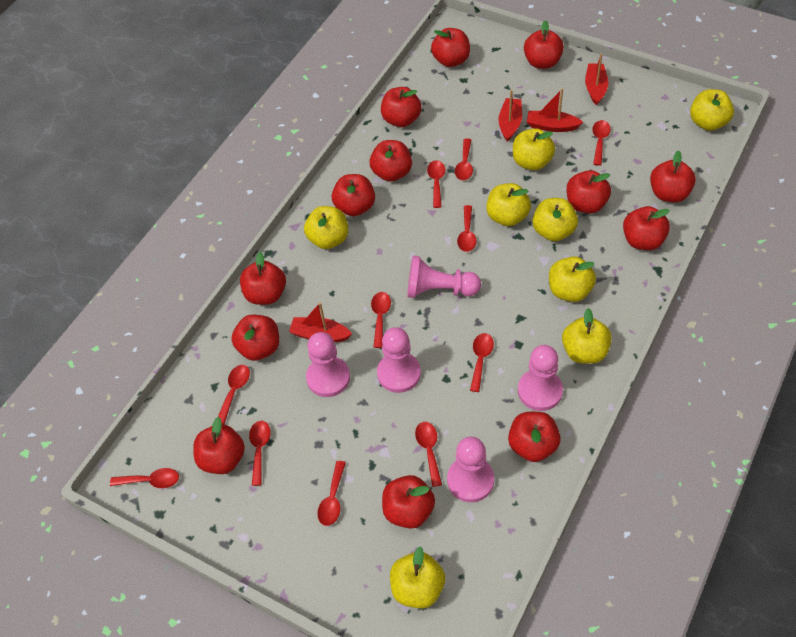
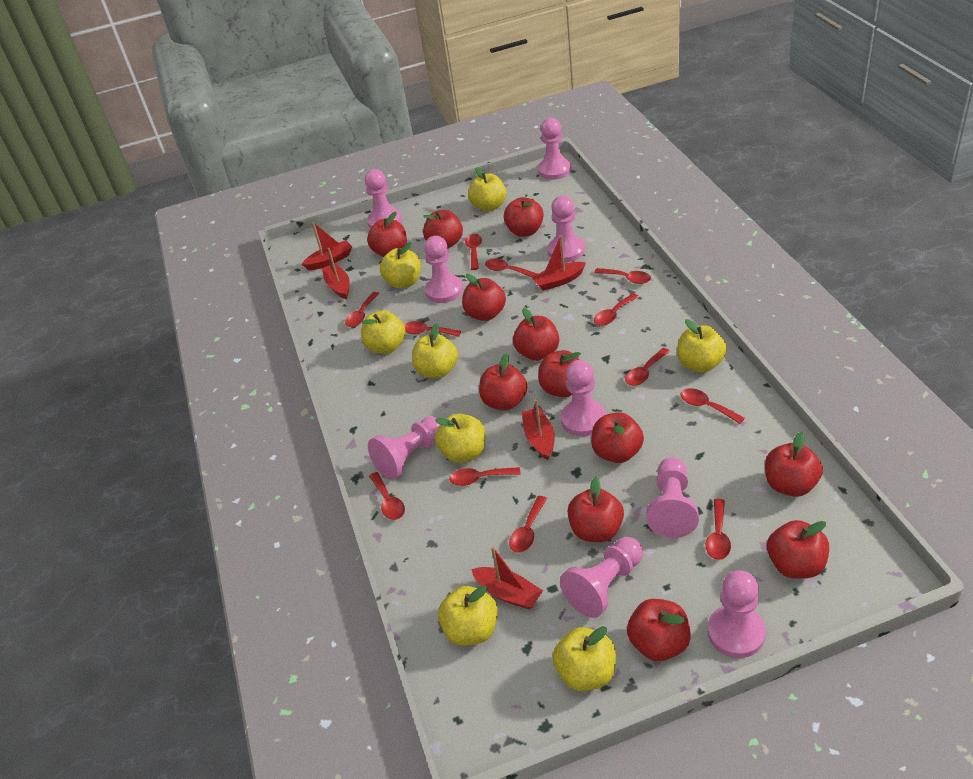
pink pawn: 5 -> 9
red apple: 13 -> 12
red boat: 4 -> 5
red spoon: 11 -> 12

